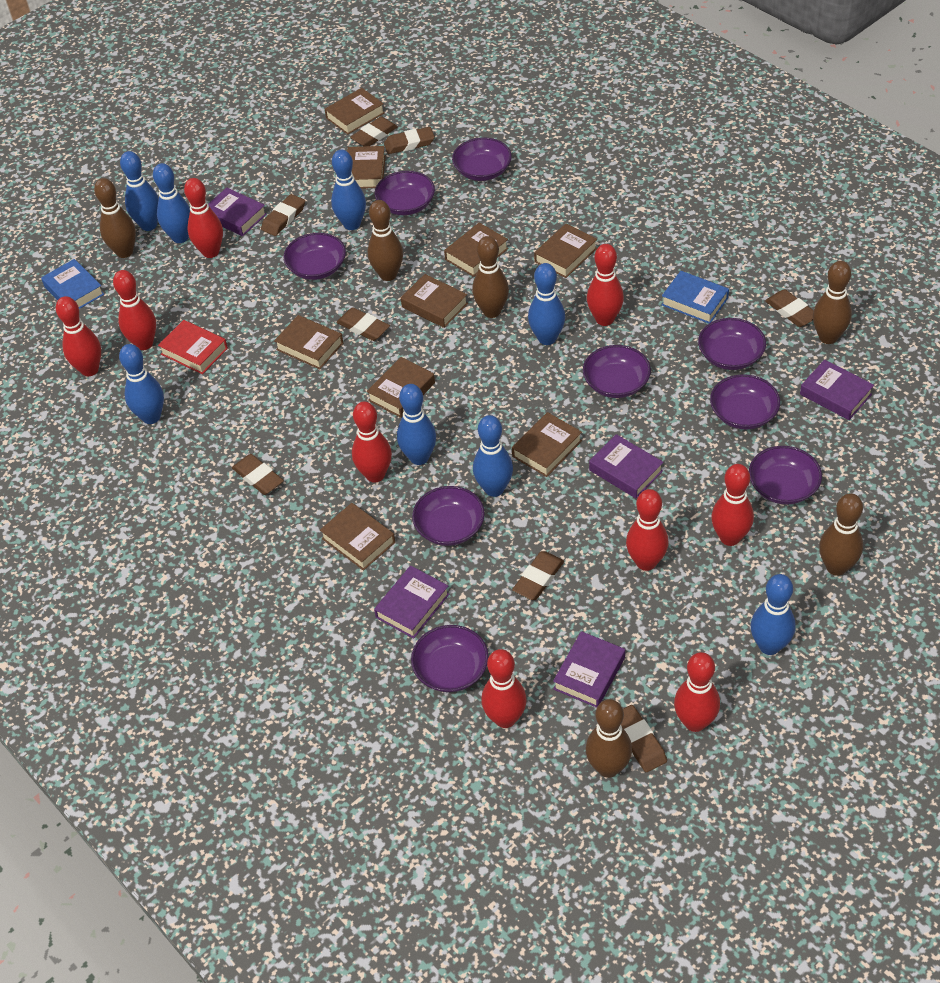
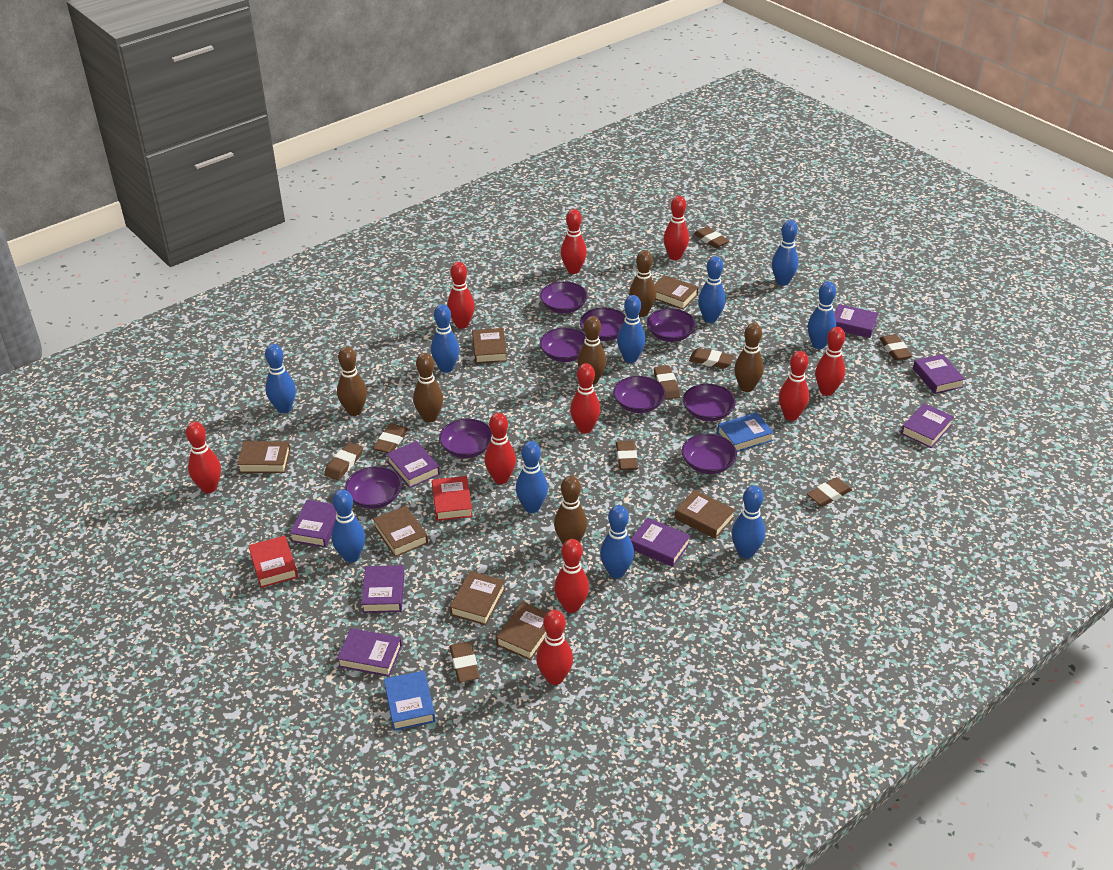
blue bowling pin: 8 -> 10
brown book: 9 -> 7
brown eraser: 8 -> 9
purple book: 5 -> 8
red book: 1 -> 2
red bowling pin: 9 -> 10

